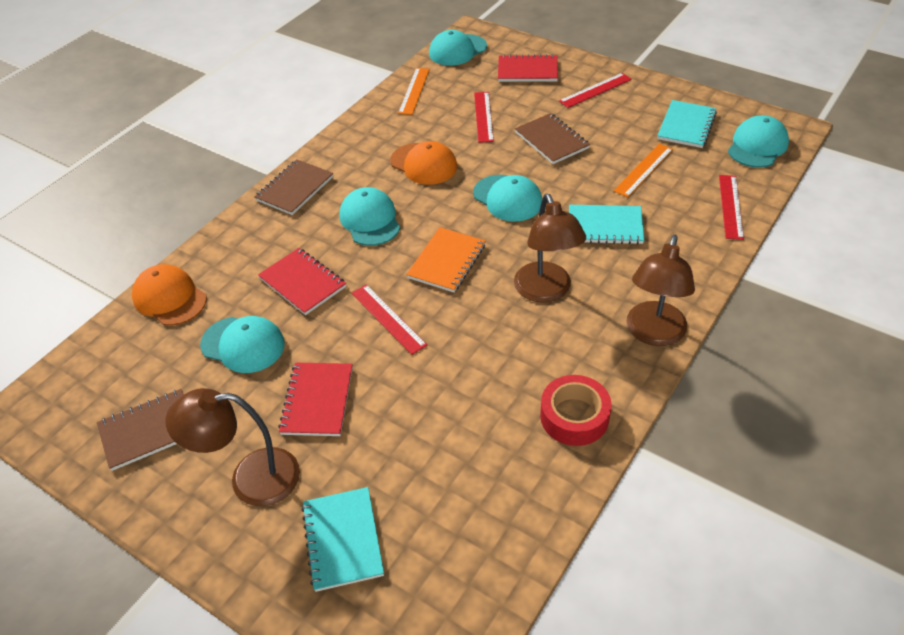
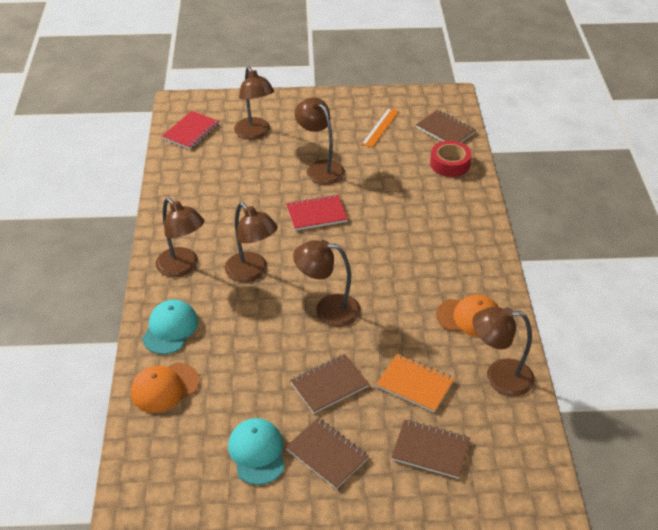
brown lamp: 3 -> 6
brown notebook: 3 -> 4
orange ruler: 2 -> 1
red notebook: 3 -> 2
red ruler: 4 -> 0
turquoise cap: 5 -> 2
turquoise notebook: 3 -> 0

